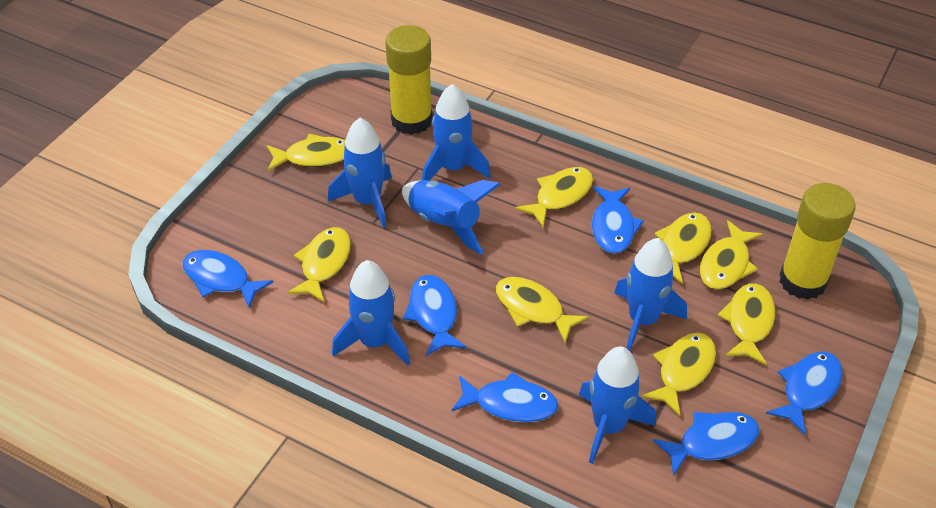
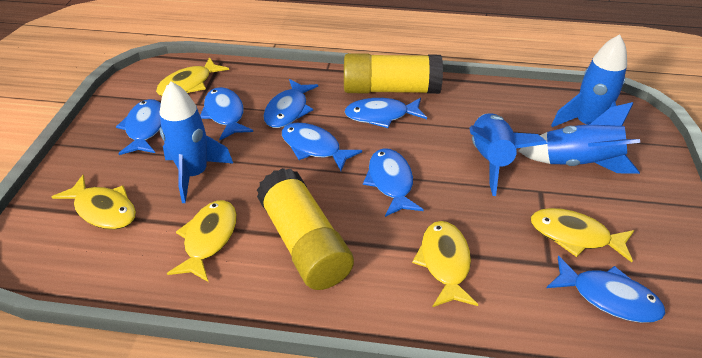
blue fish: 6 -> 7
blue rocket: 6 -> 4
yellow fish: 8 -> 5

